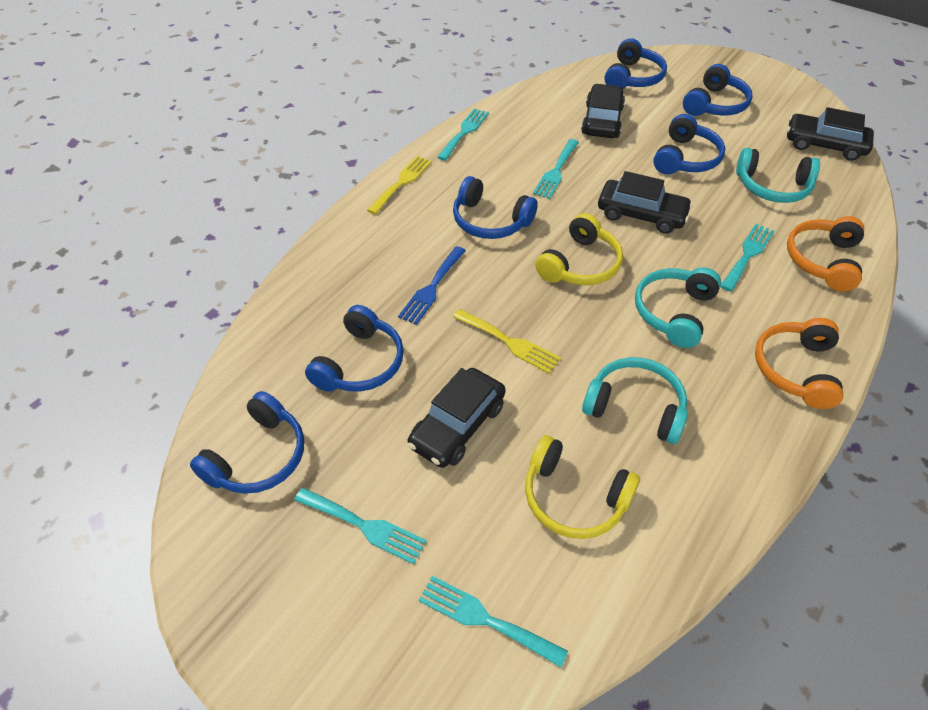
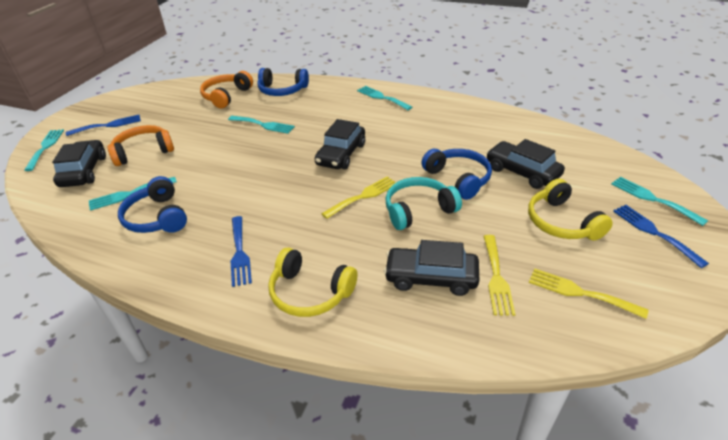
blue fork: 1 -> 3
blue headphones: 6 -> 3
turquoise headphones: 3 -> 1
yellow fork: 2 -> 3

